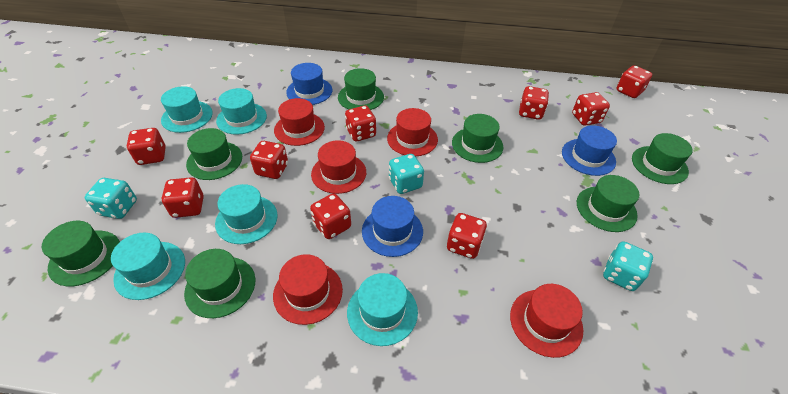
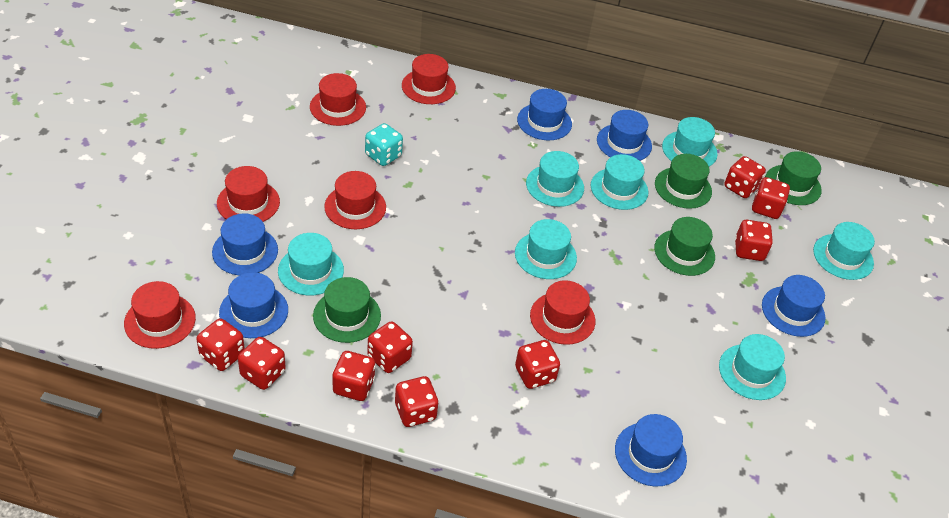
blue hat: 3 -> 6
green hat: 7 -> 4
red hat: 5 -> 6
turquoise dice: 3 -> 1
turquoise hat: 5 -> 7

